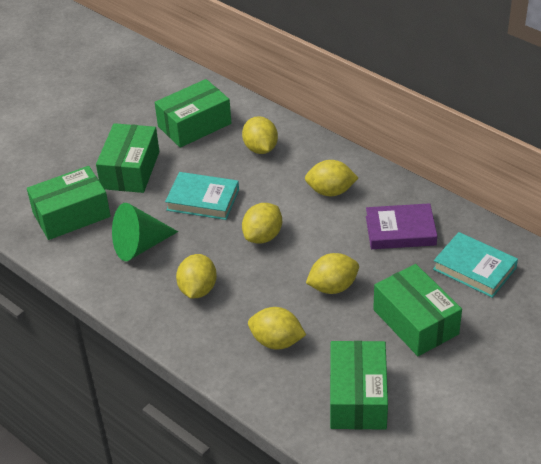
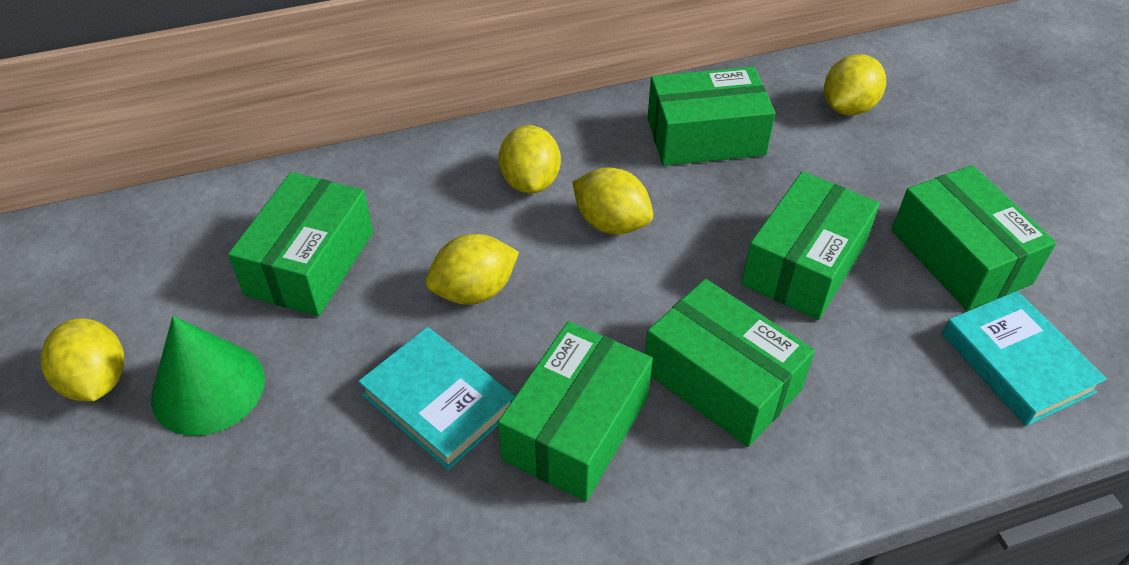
green box: 5 -> 6
purple book: 1 -> 0
yellow lemon: 6 -> 5

